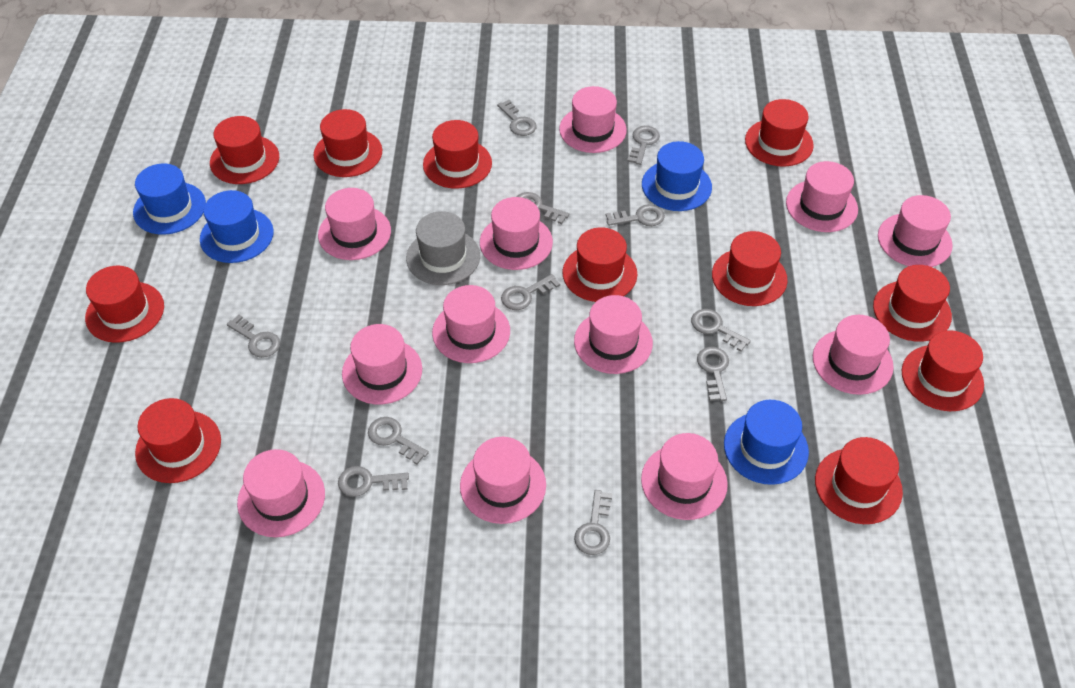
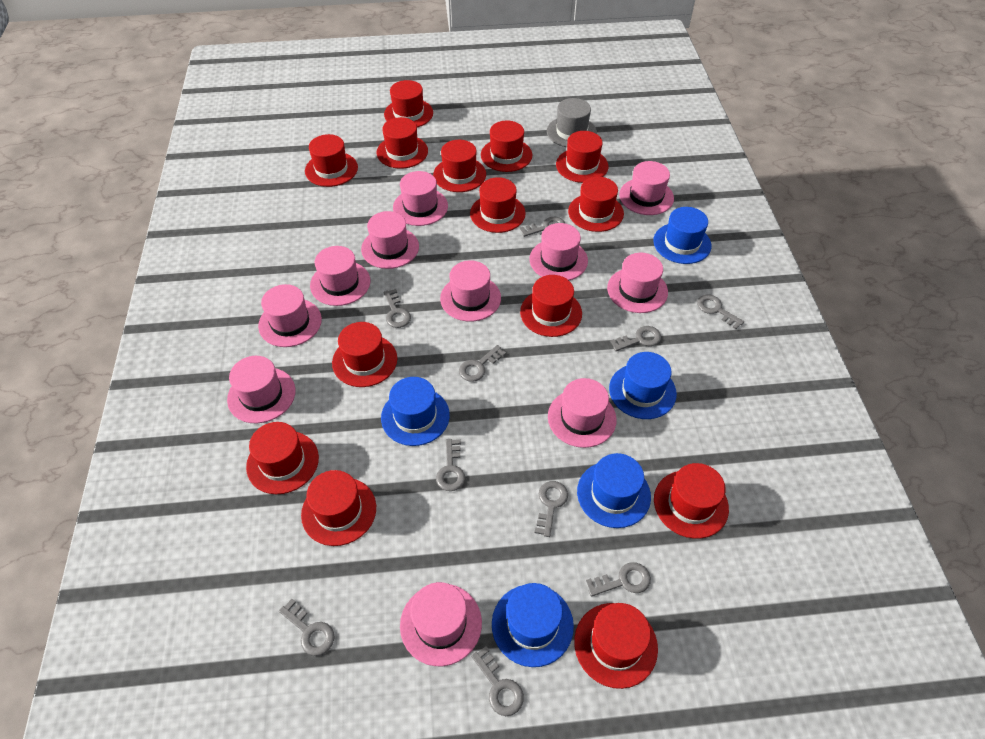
blue hat: 4 -> 5
grey key: 11 -> 10
pink hat: 12 -> 11
red hat: 11 -> 14

